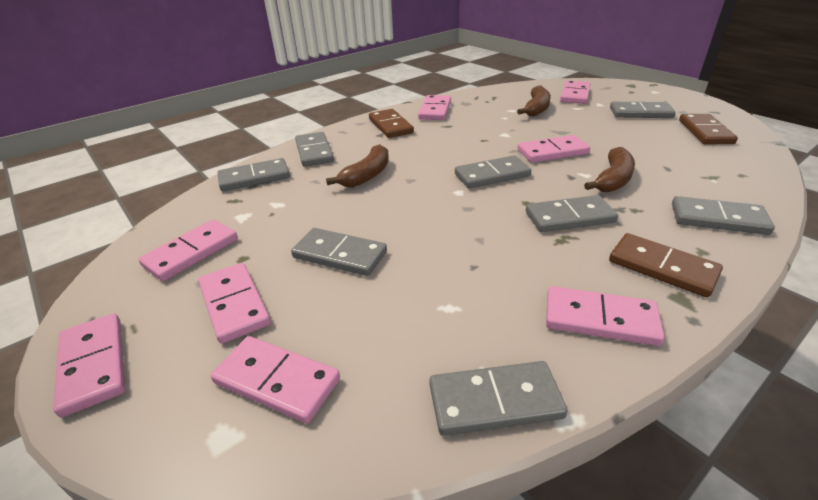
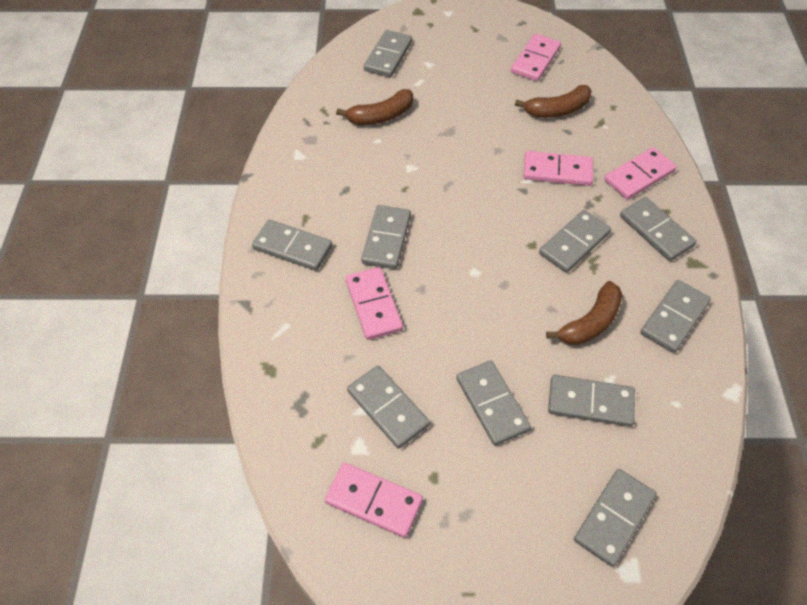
brown domino: 3 -> 0
grey domino: 8 -> 10
pink domino: 8 -> 5

